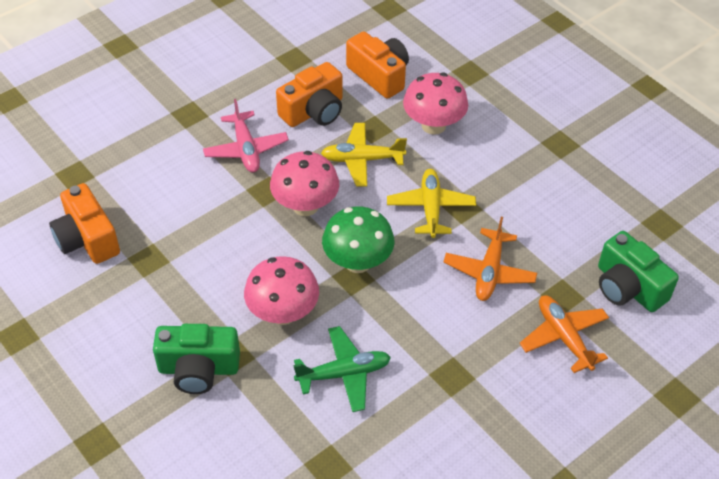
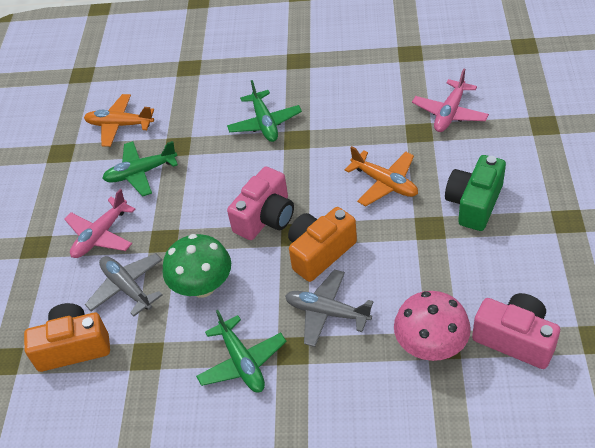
green camera: 2 -> 1
green plane: 1 -> 3
grey plane: 0 -> 2
orange camera: 3 -> 2
pink camera: 0 -> 2
pink mushroom: 3 -> 1
pink plane: 1 -> 2
yellow plane: 2 -> 0

